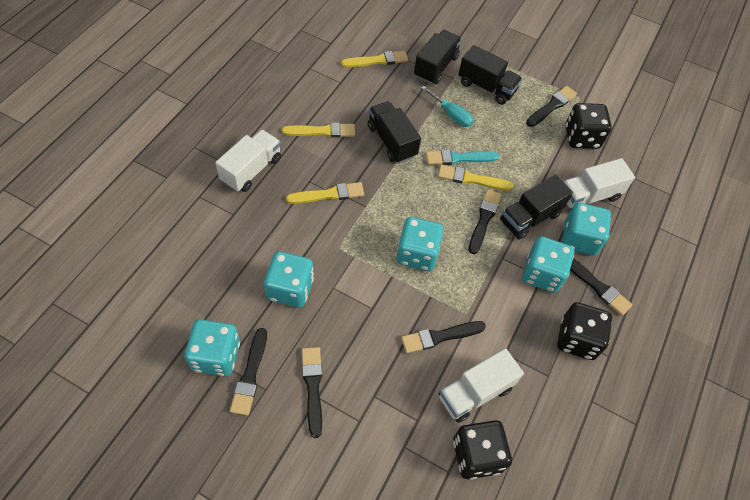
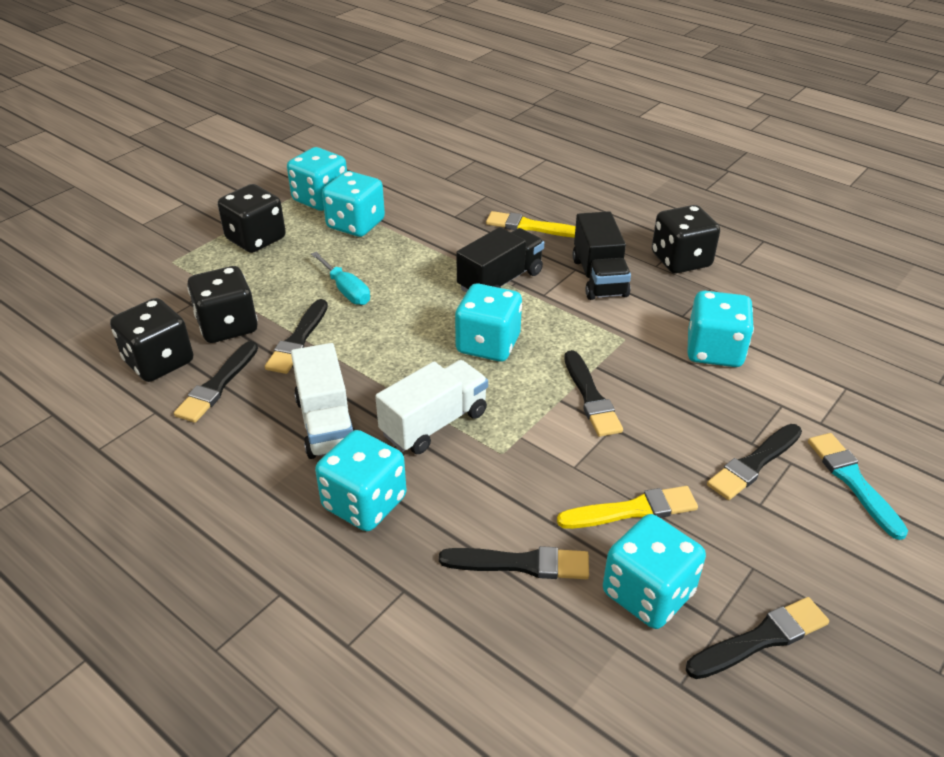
black dice: 3 -> 4
black truck: 4 -> 2
turquoise dice: 5 -> 6
white truck: 3 -> 2
yellow brush: 4 -> 2

